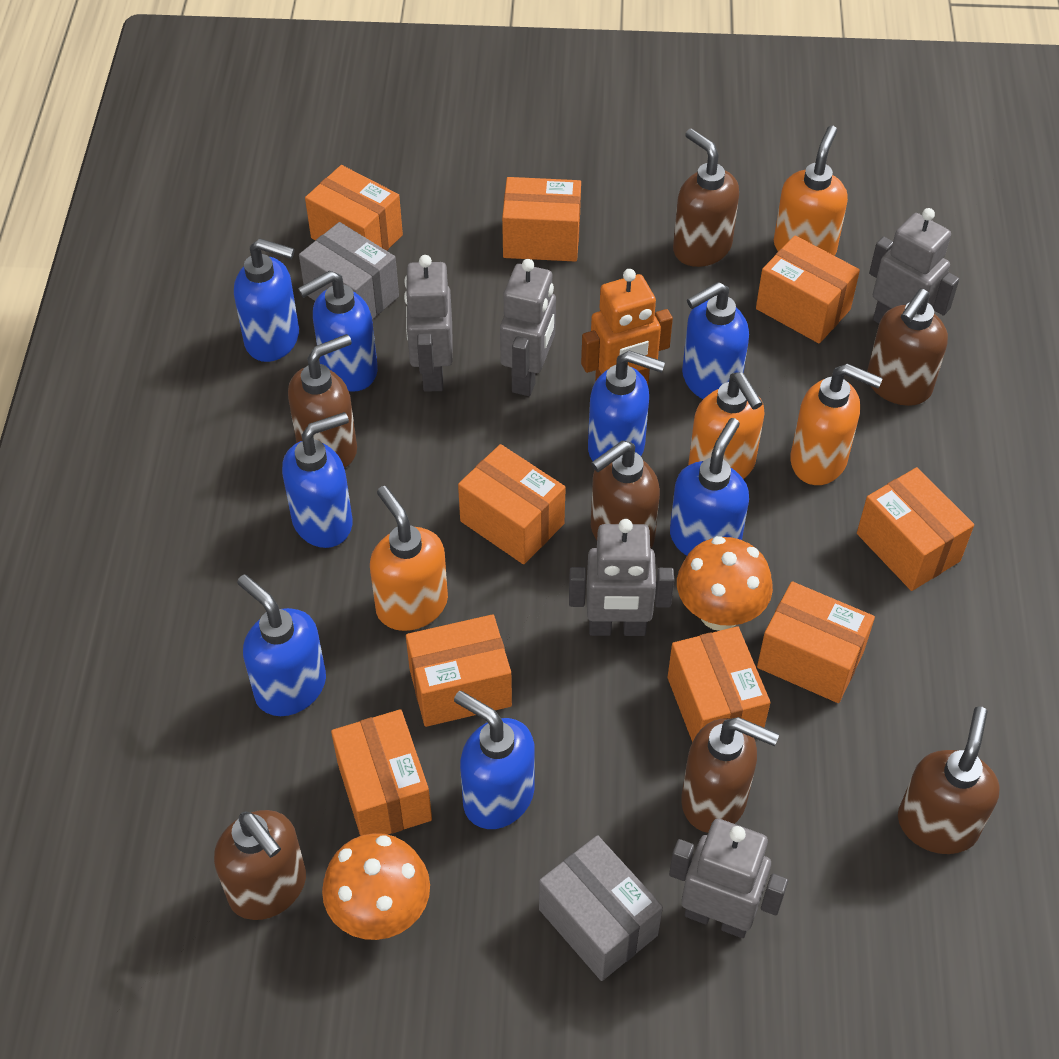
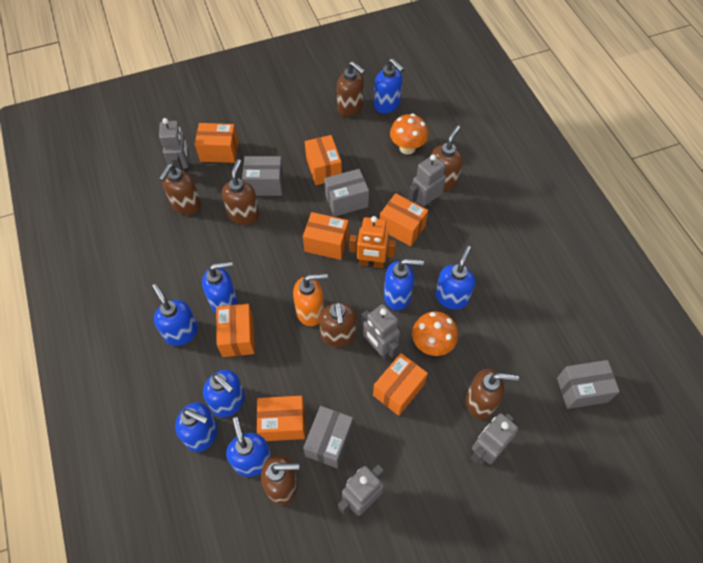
grey box: 2 -> 4
orange box: 9 -> 7
orange soap dispenser: 4 -> 1

